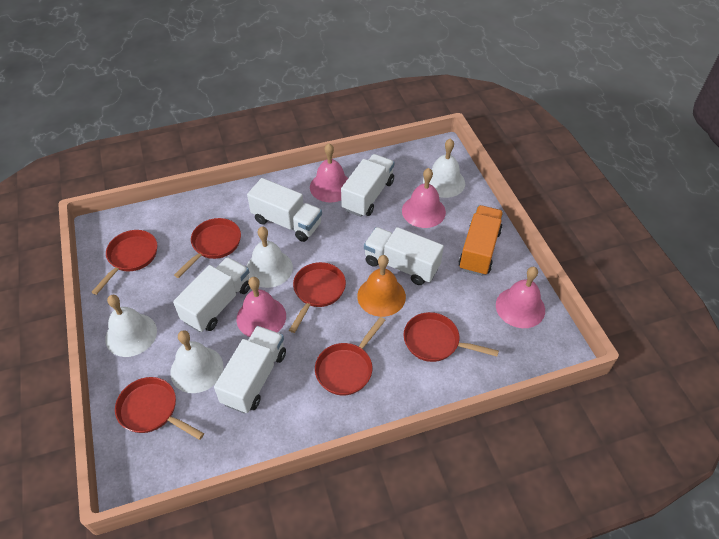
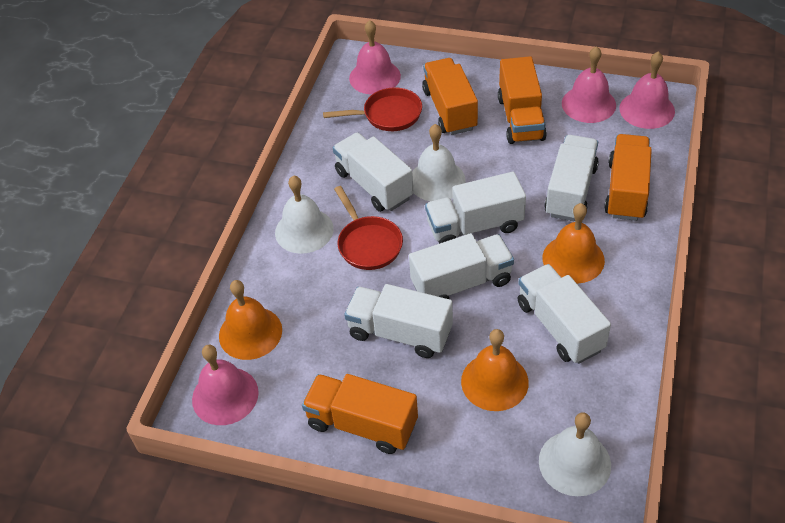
orange bell: 1 -> 3
orange truck: 1 -> 4
red pan: 6 -> 2
white bell: 4 -> 3
white truck: 5 -> 6

